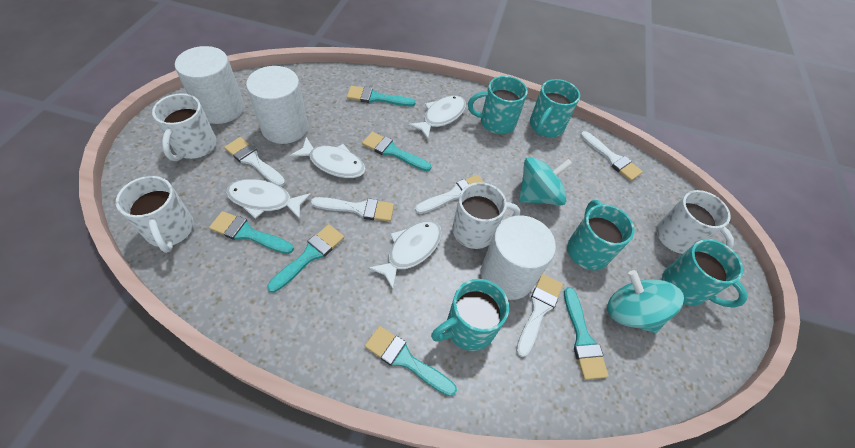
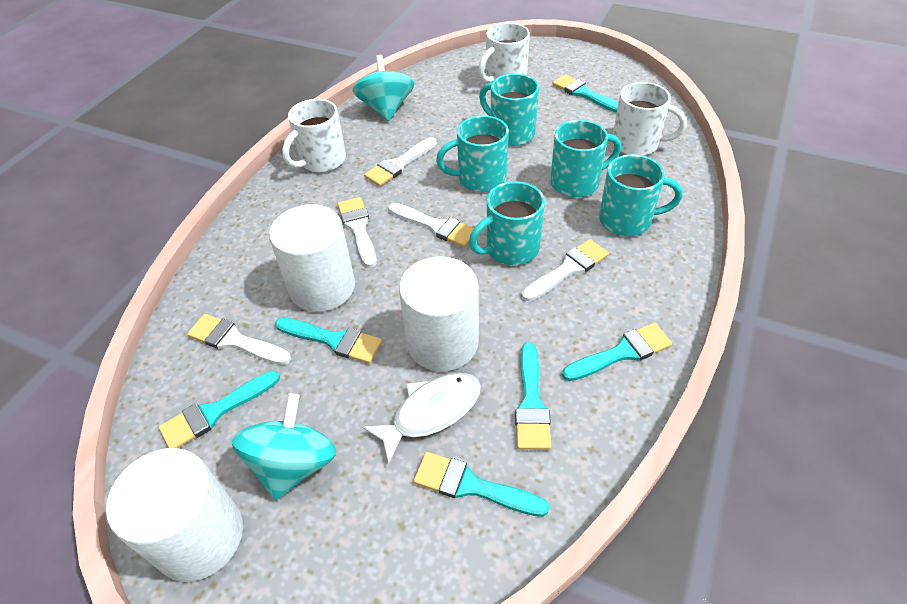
white fish: 4 -> 1
white mug: 4 -> 3

